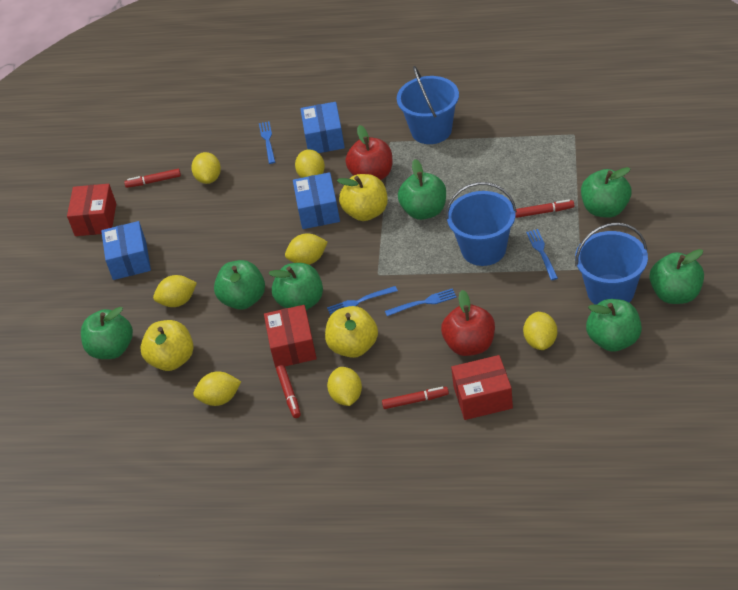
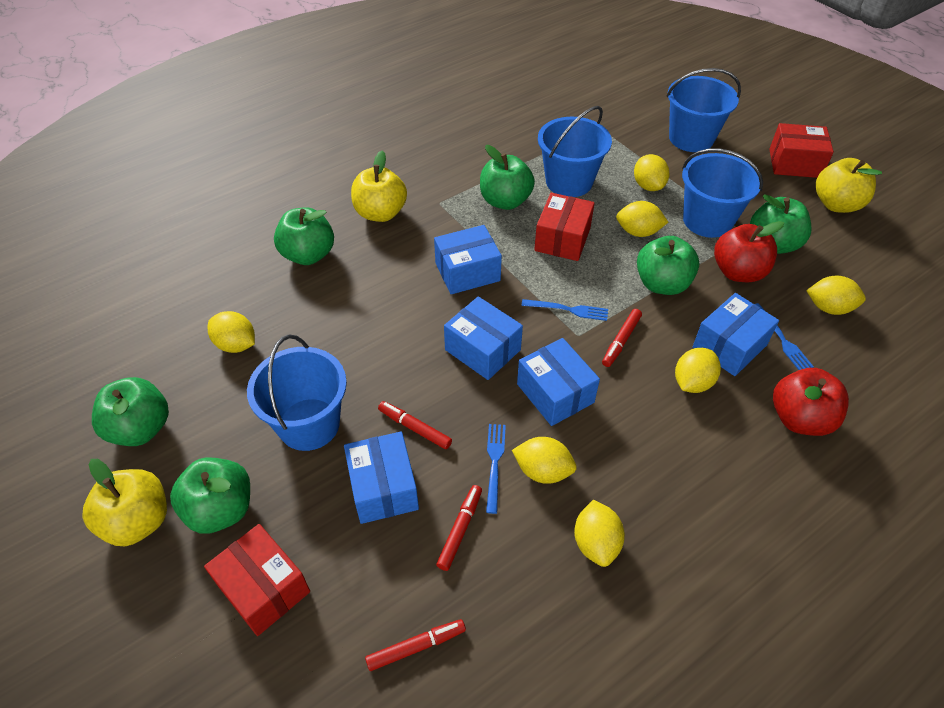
blue box: 3 -> 5
blue bucket: 3 -> 4
blue fork: 4 -> 3
green apple: 7 -> 6

